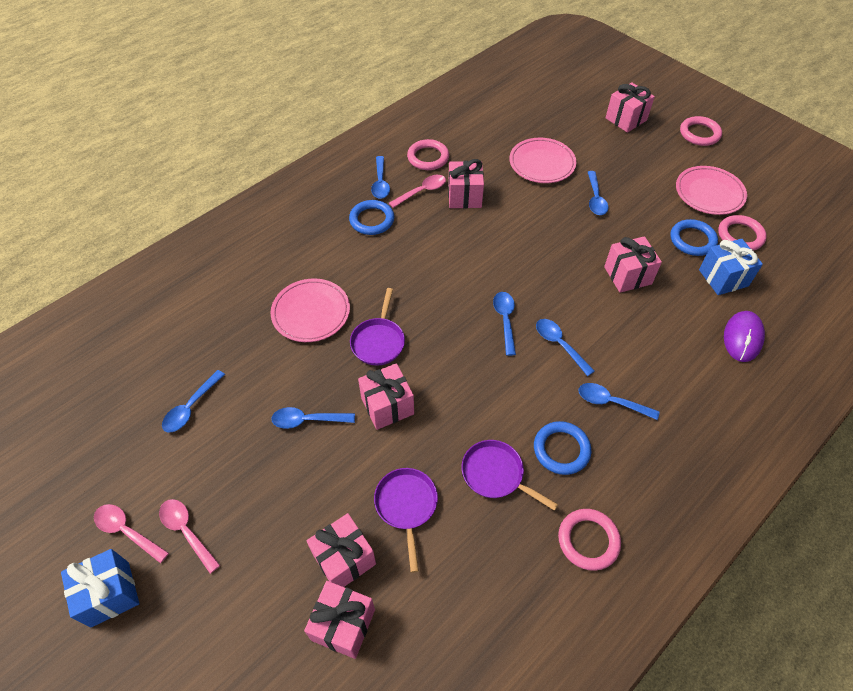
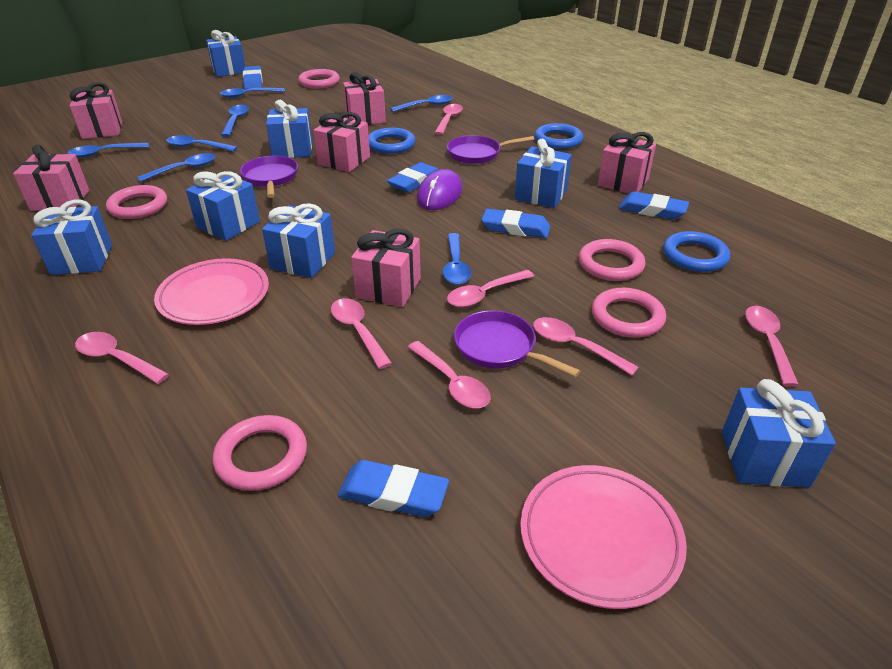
blue eraser: 0 -> 5
blue gift: 2 -> 7
pink plate: 3 -> 2
pink ring: 4 -> 5
pink spoon: 3 -> 7

